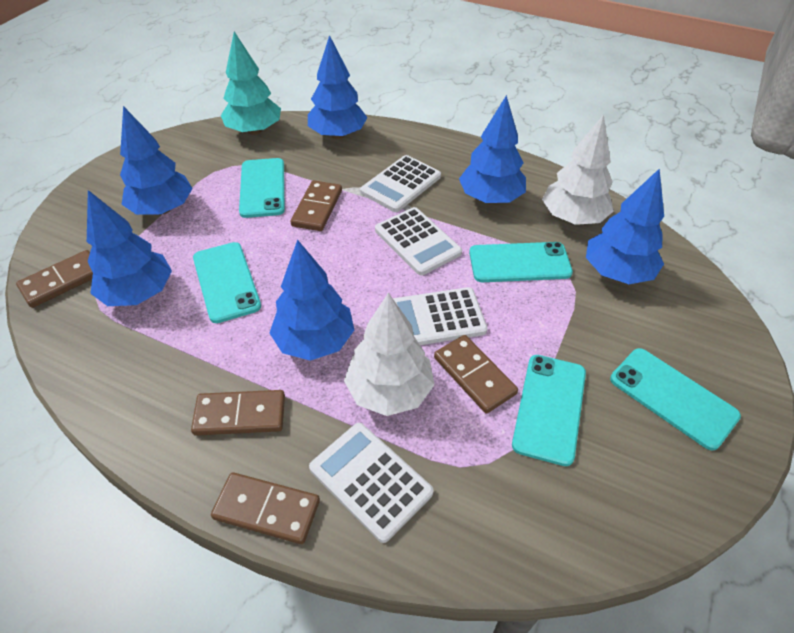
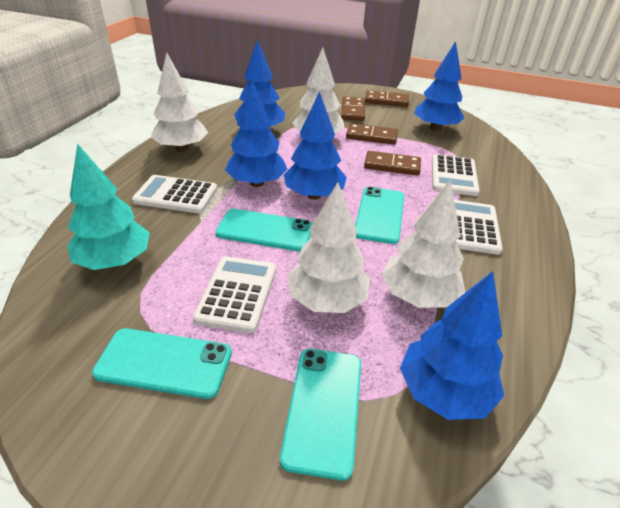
blue tree: 6 -> 5
brown domino: 5 -> 4
turquoise phone: 5 -> 4
white tree: 2 -> 4

